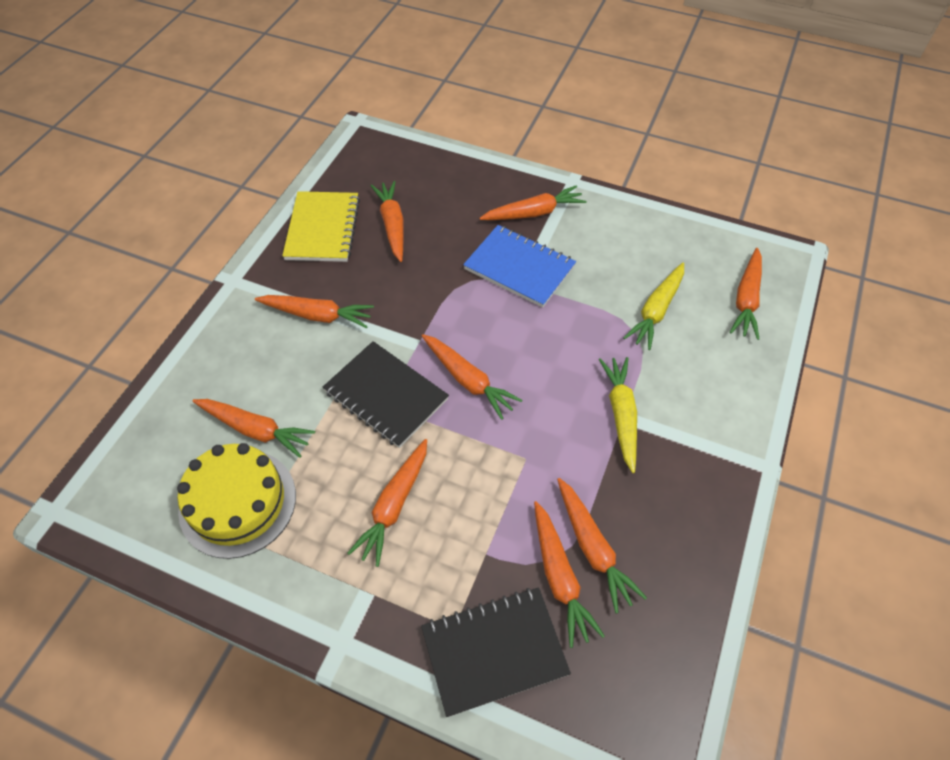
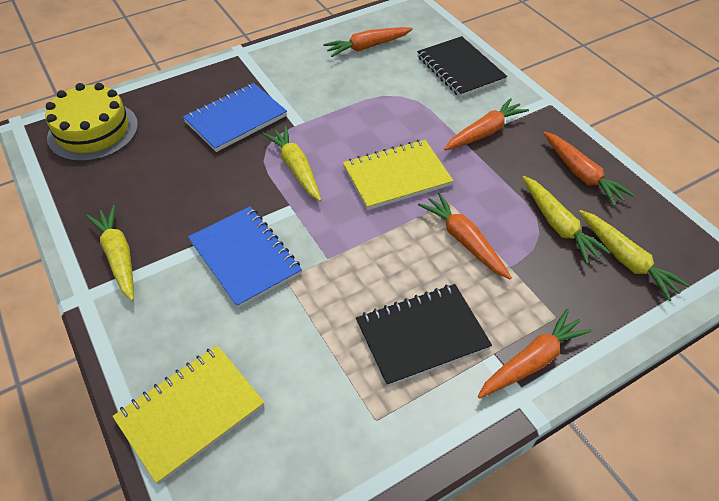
blue notebook: 1 -> 2
orange carrot: 9 -> 5
yellow carrot: 2 -> 4
yellow notebook: 1 -> 2

